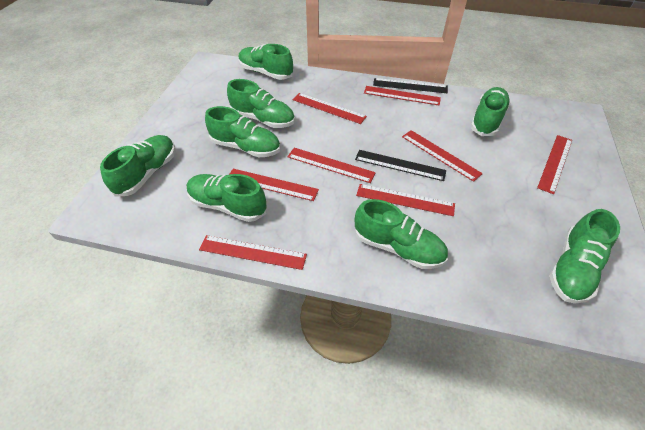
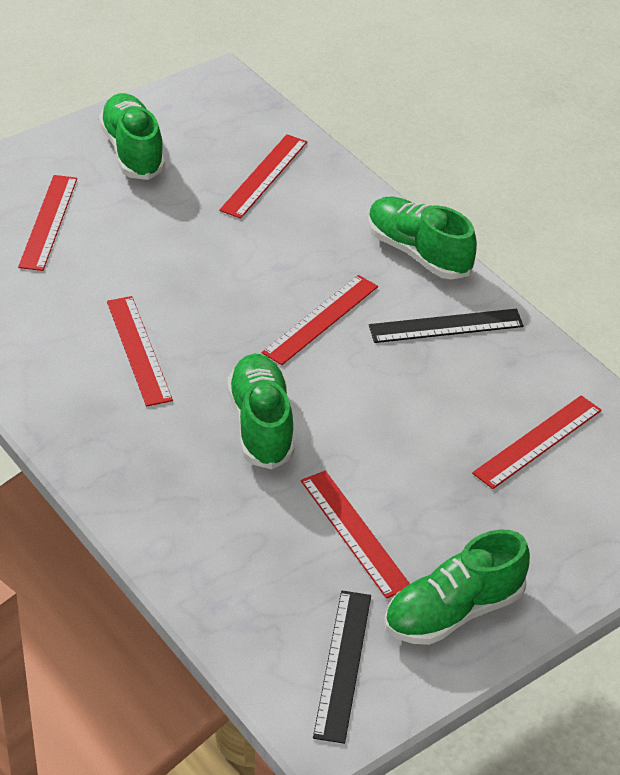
green shoe: 8 -> 4
red ruler: 8 -> 6

